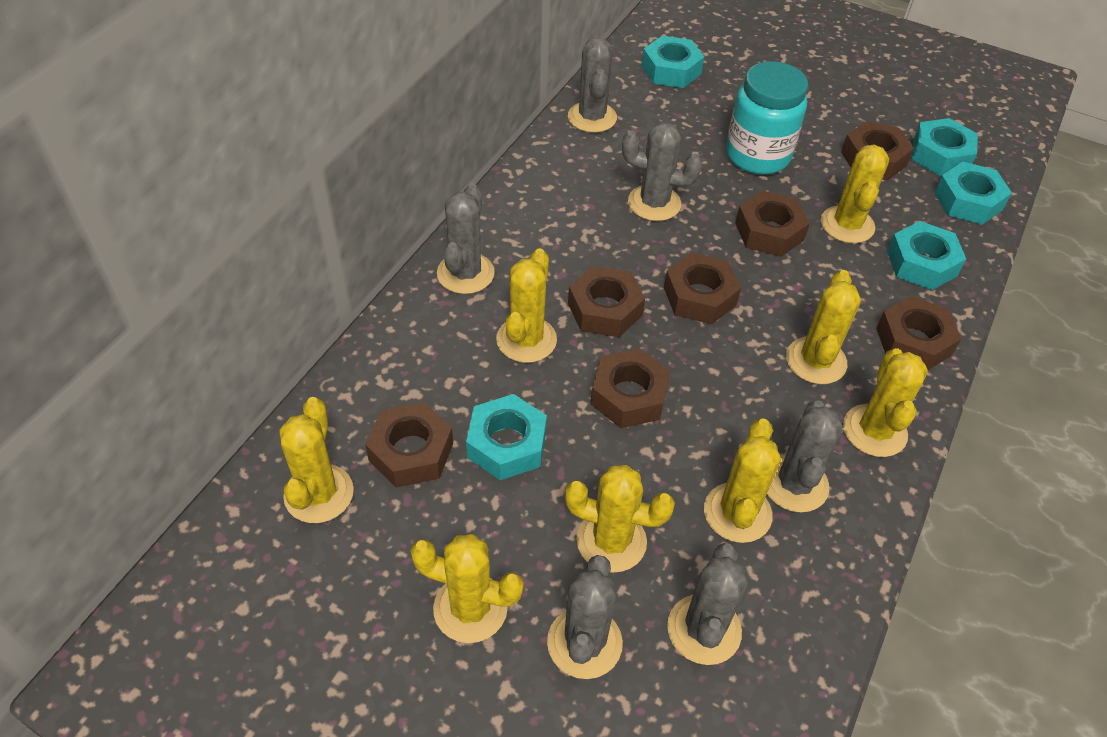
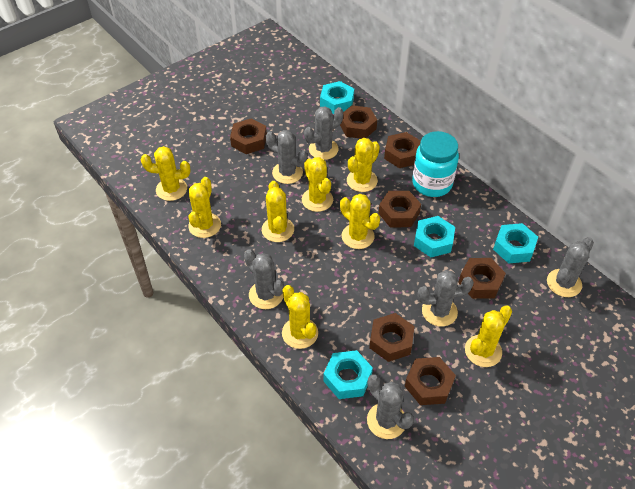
turquoise nut: 5 -> 4

